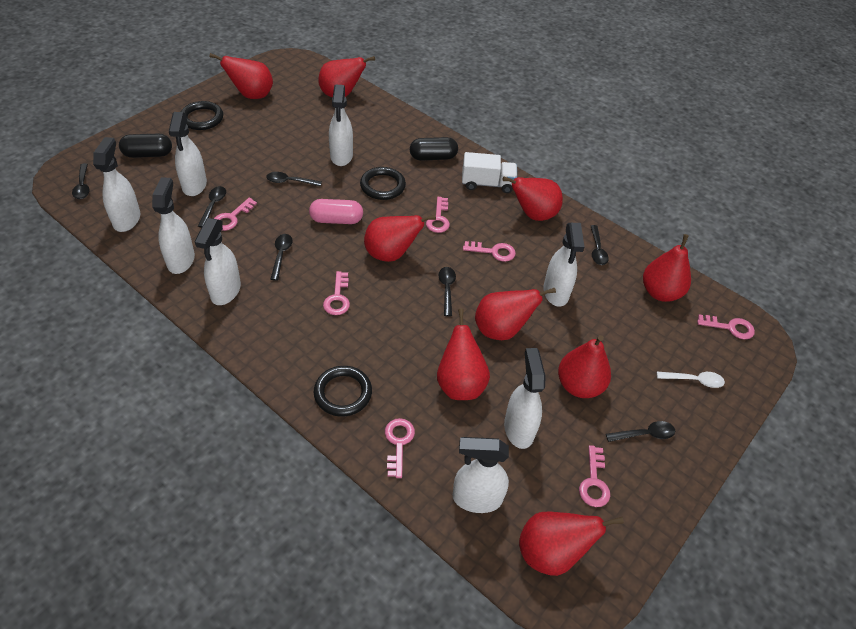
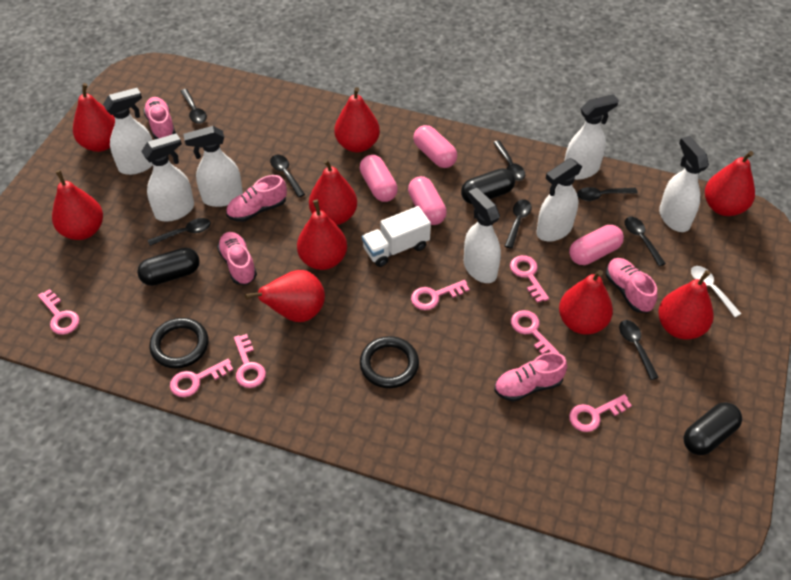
black capsule: 2 -> 3
black ring: 3 -> 2
black spoon: 7 -> 8
pink capsule: 1 -> 4
pink shoe: 0 -> 5
white spray bottle: 8 -> 7

